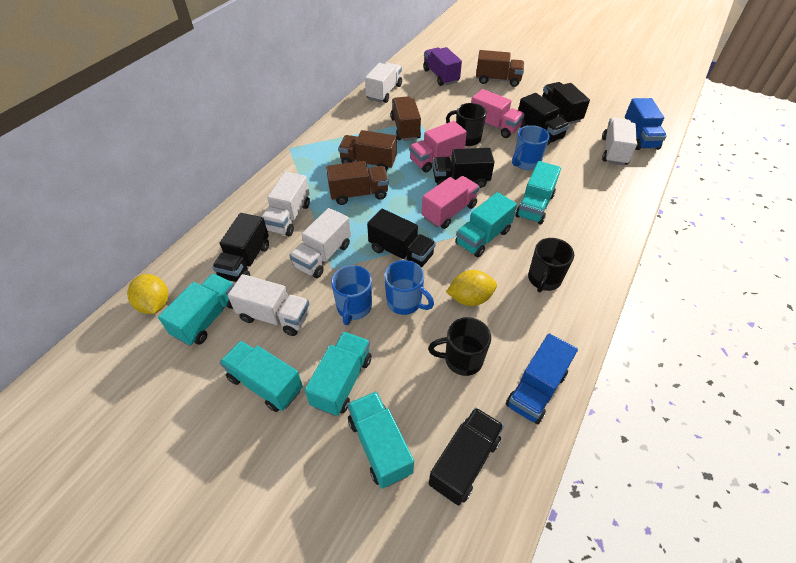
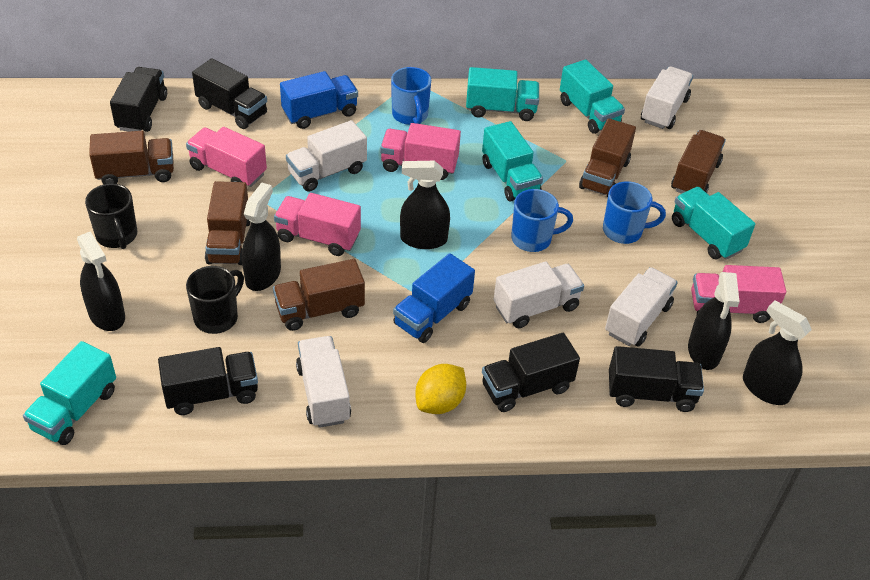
black mug: 3 -> 2
black spray bottle: 0 -> 5
black truck: 6 -> 5
brown truck: 4 -> 5
pink truck: 3 -> 4
purple truck: 1 -> 0
turquoise truck: 6 -> 5
yellow lemon: 2 -> 1

